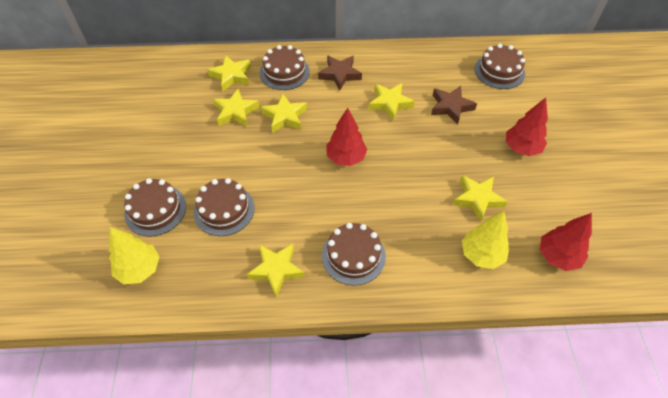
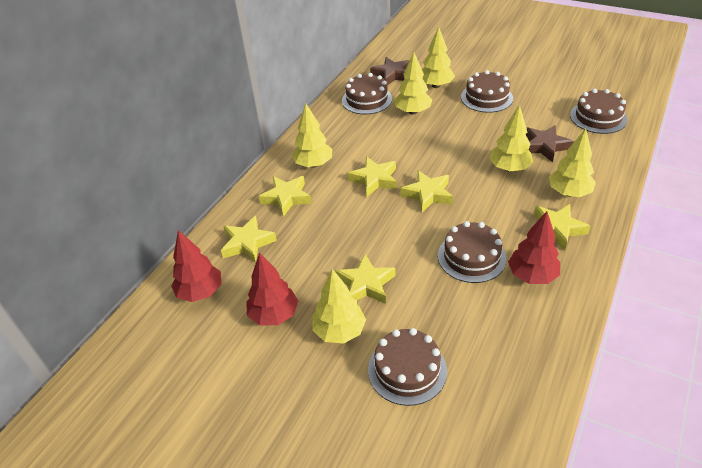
yellow tree: 2 -> 6

